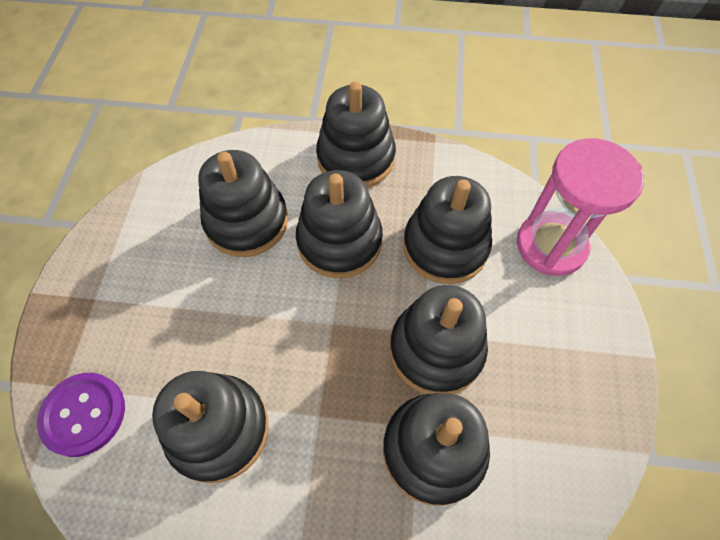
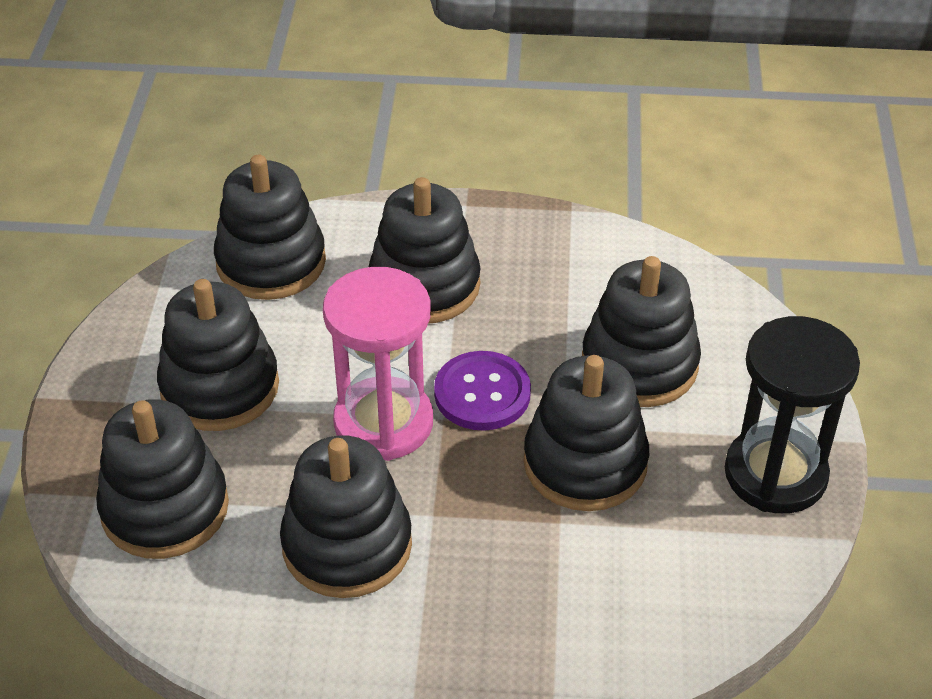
black hourglass: 0 -> 1

